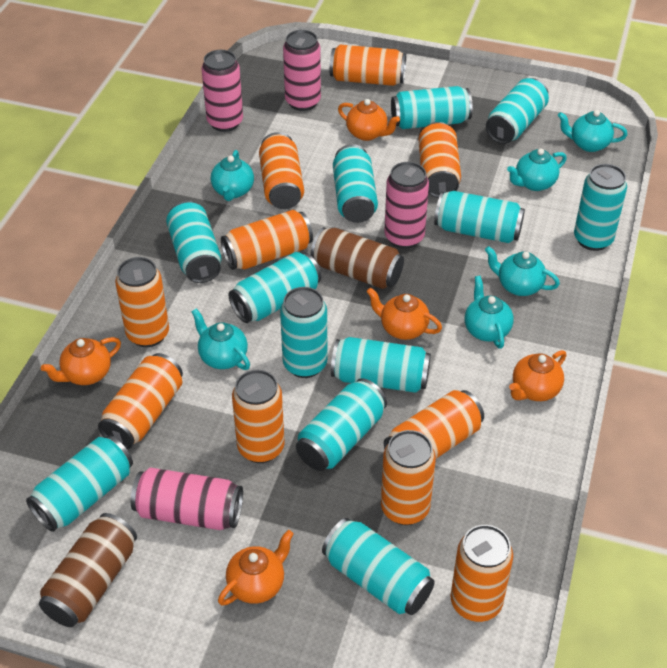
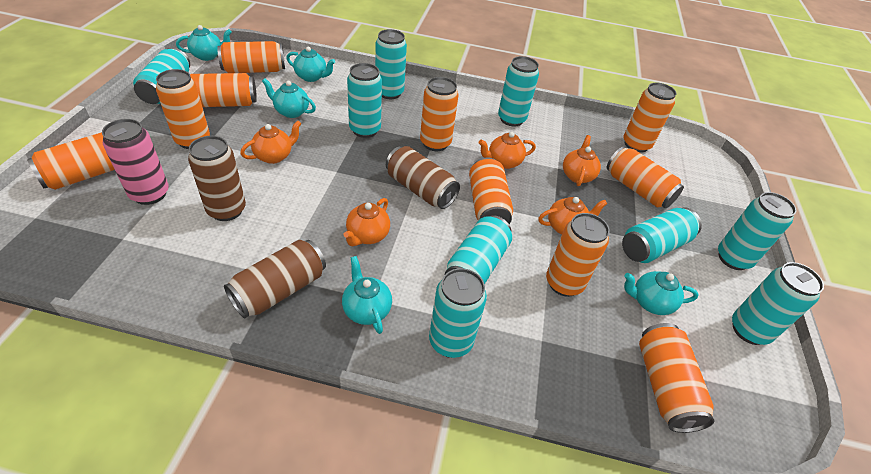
brown can: 2 -> 3
pink can: 4 -> 1
turquoise can: 12 -> 9
turquoise teapot: 6 -> 5

